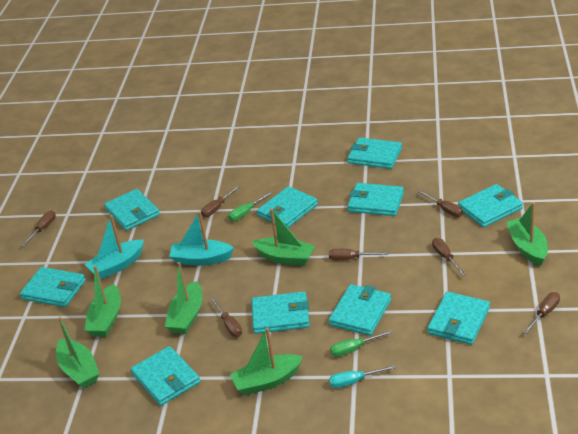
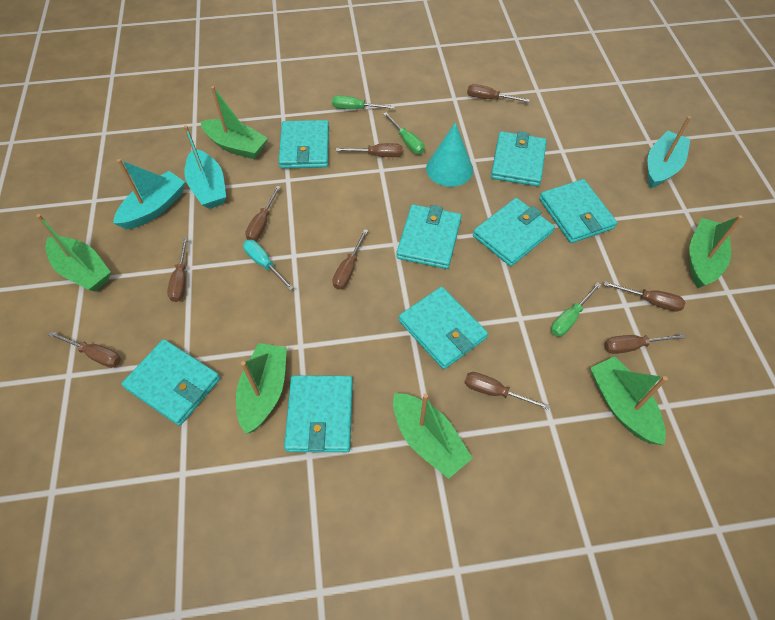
brown screwdriver: 7 -> 9
green screwdriver: 2 -> 3
turquoise boat: 2 -> 3
turquoise cone: 0 -> 1
turquoise wallet: 10 -> 8

